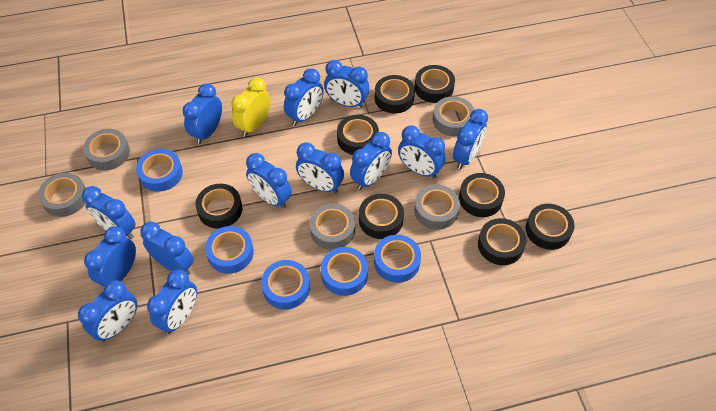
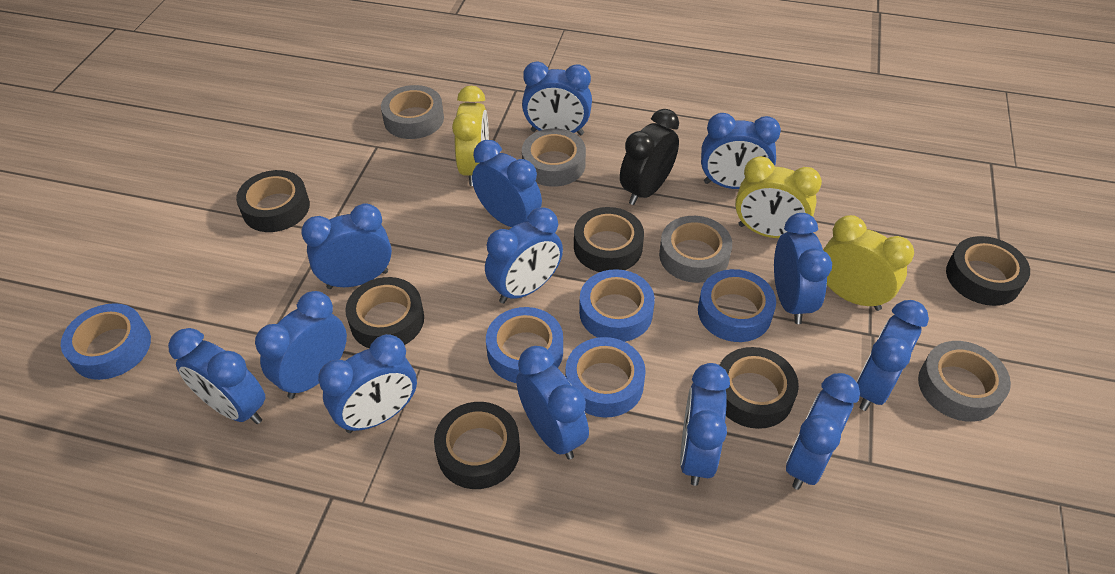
black clock: 0 -> 1
black tape: 8 -> 6
grey tape: 5 -> 4
yellow clock: 1 -> 3

